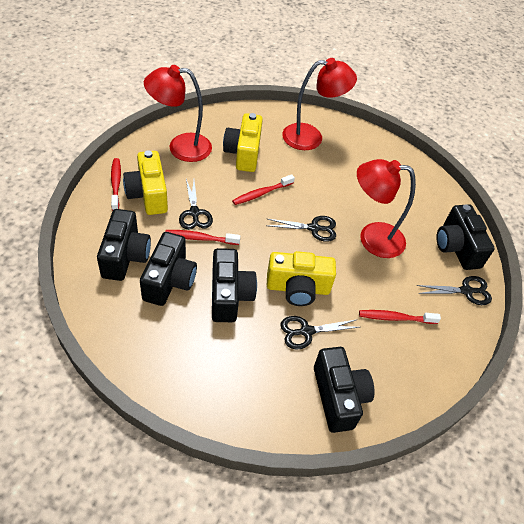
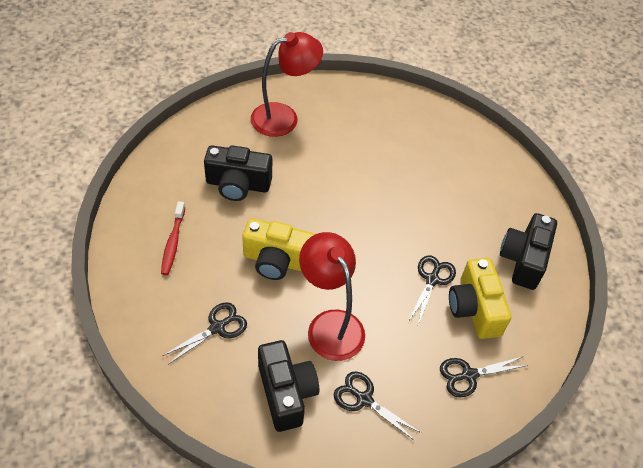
black camera: 5 -> 3
red lamp: 3 -> 2
red toothbrush: 4 -> 1
yellow camera: 3 -> 2

